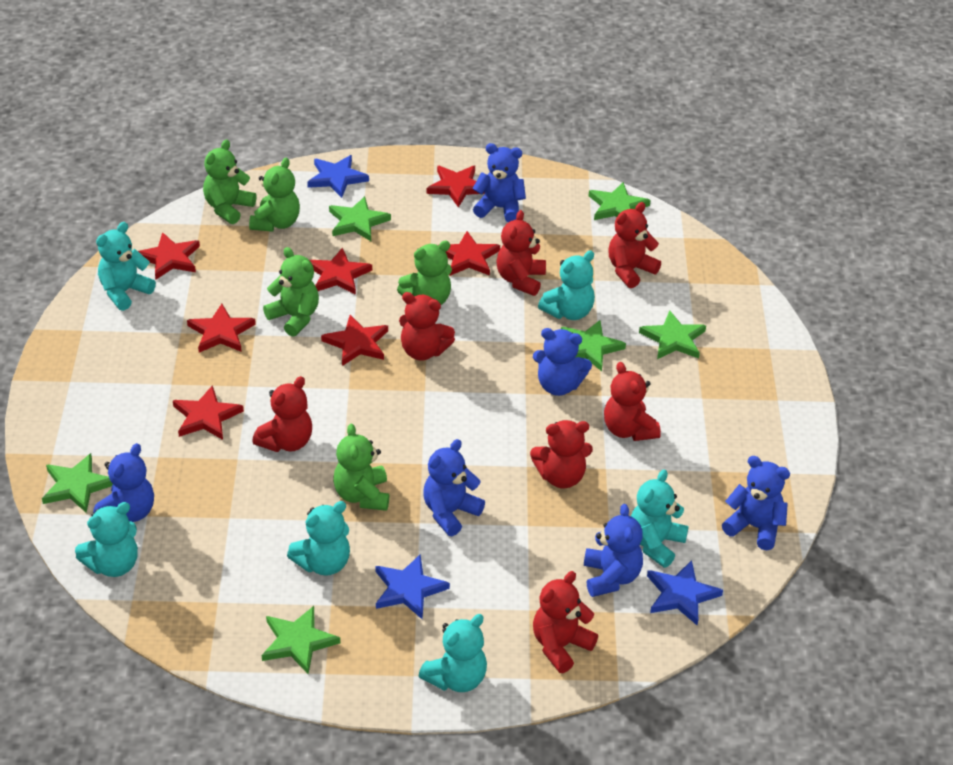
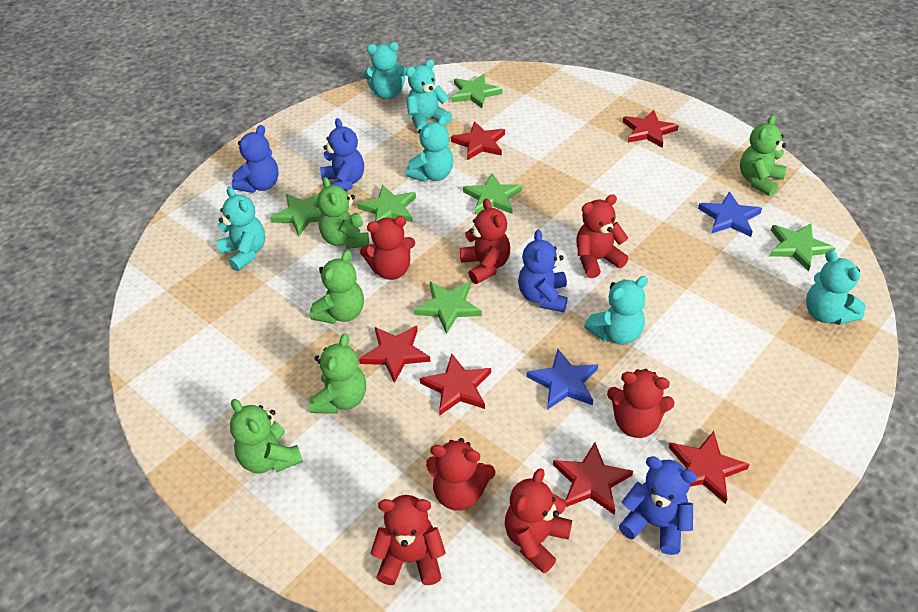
blue star: 3 -> 2
blue teddy bear: 6 -> 4
red star: 7 -> 6

